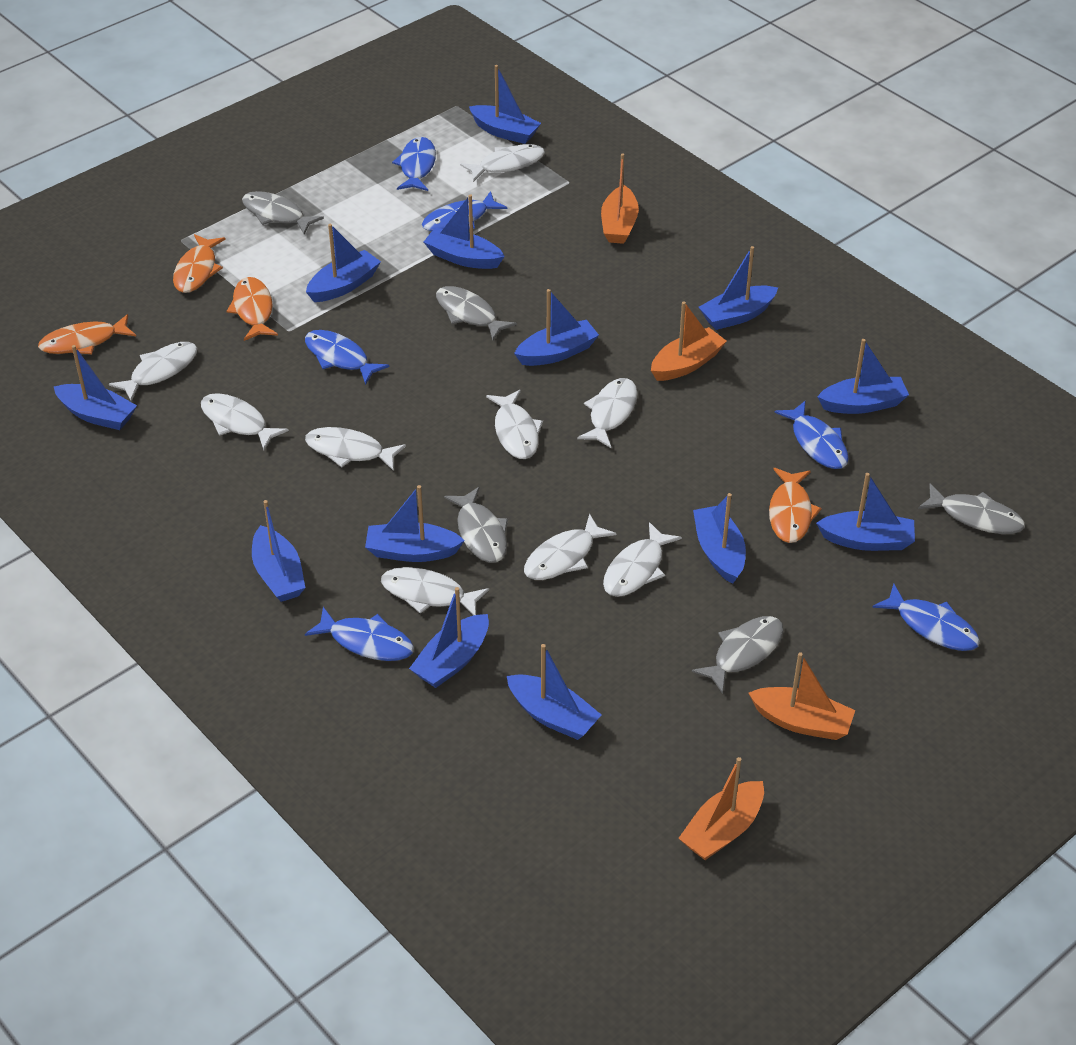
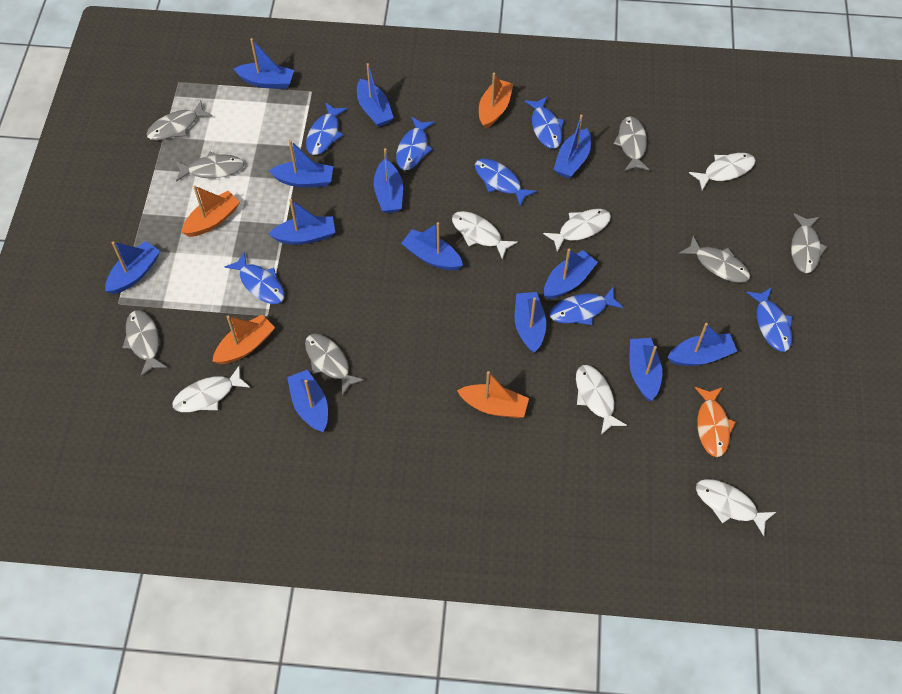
blue fish: 6 -> 7
grey fish: 5 -> 7
orange fish: 4 -> 1
white fish: 9 -> 6

